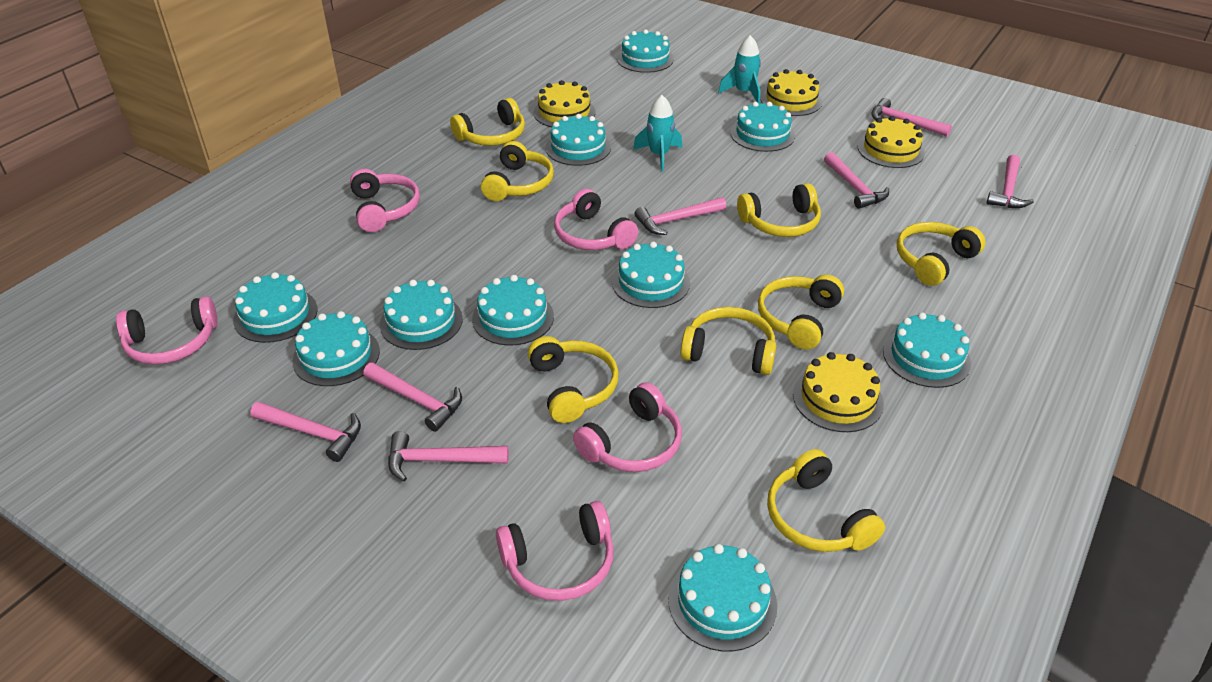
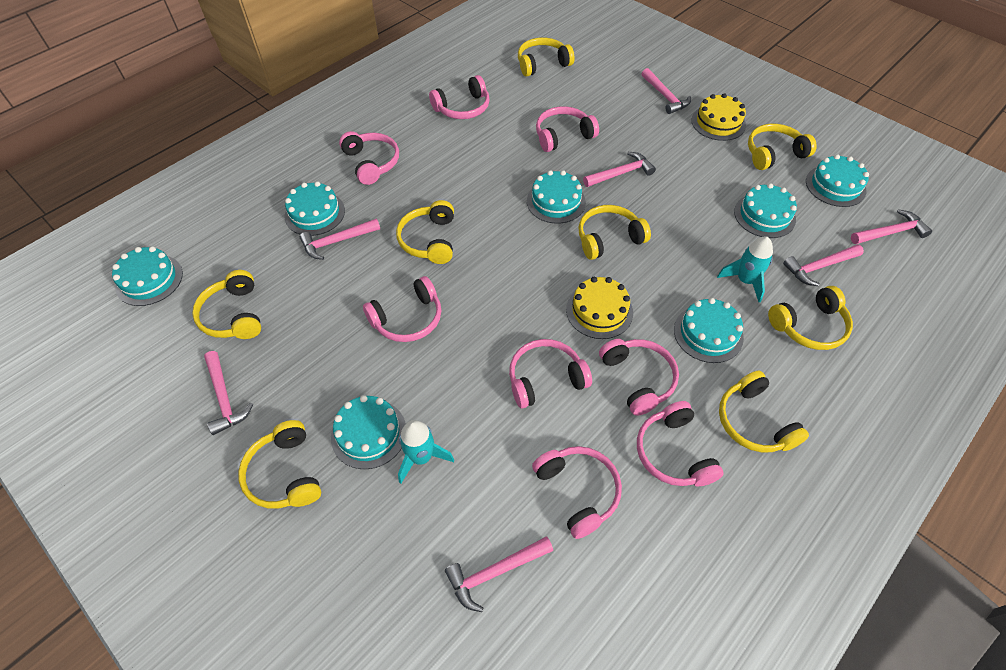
pink headphones: 5 -> 8
turquoise cake: 10 -> 7
yellow cake: 4 -> 2

